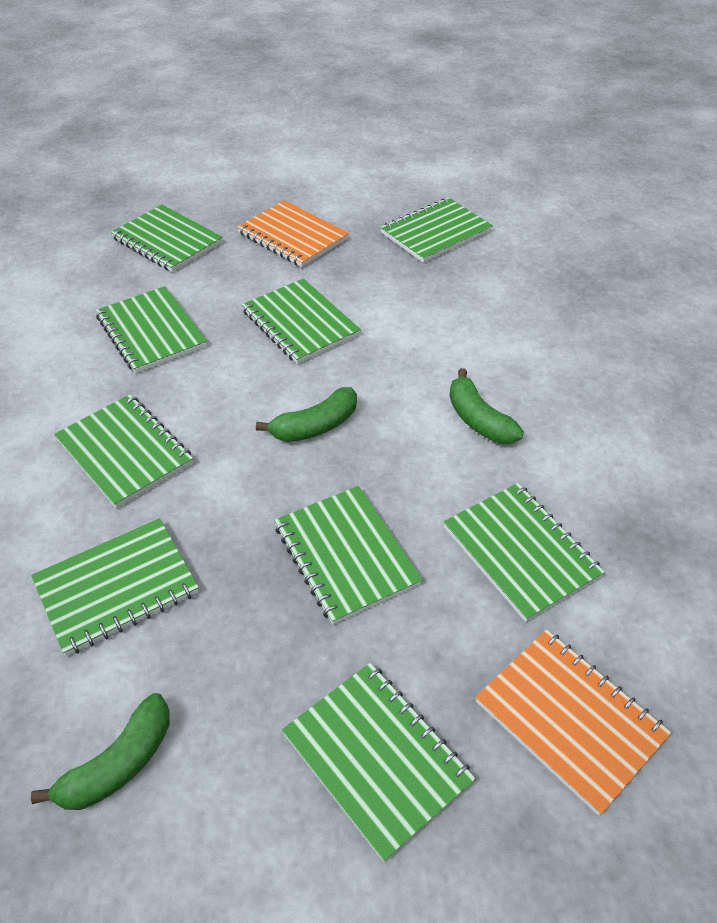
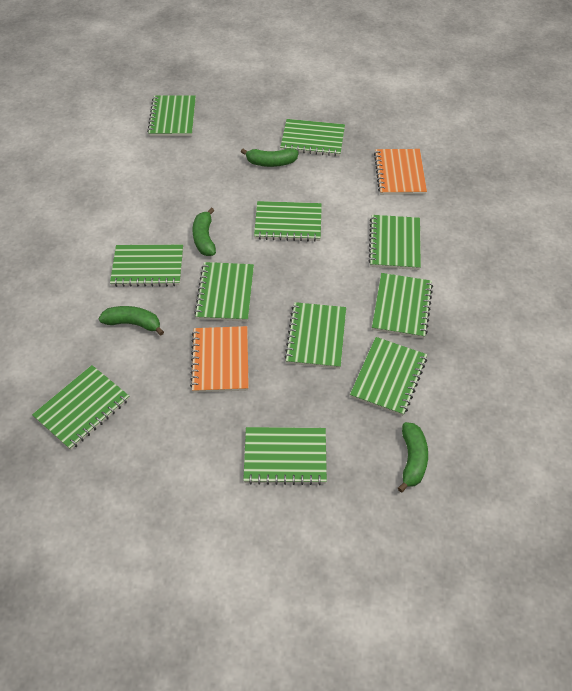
green banana: 3 -> 4
green notebook: 9 -> 11

